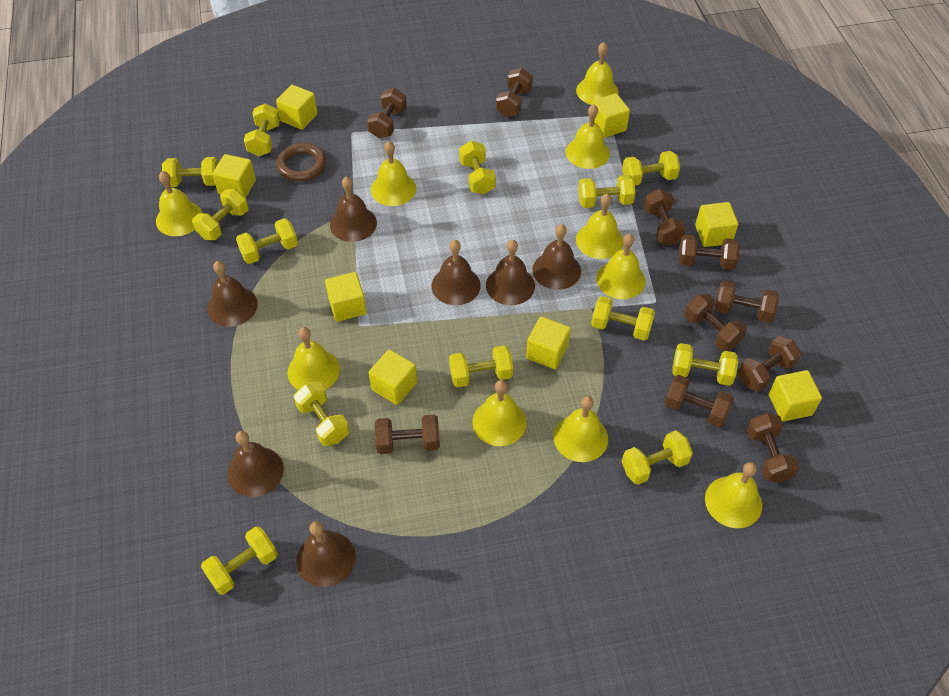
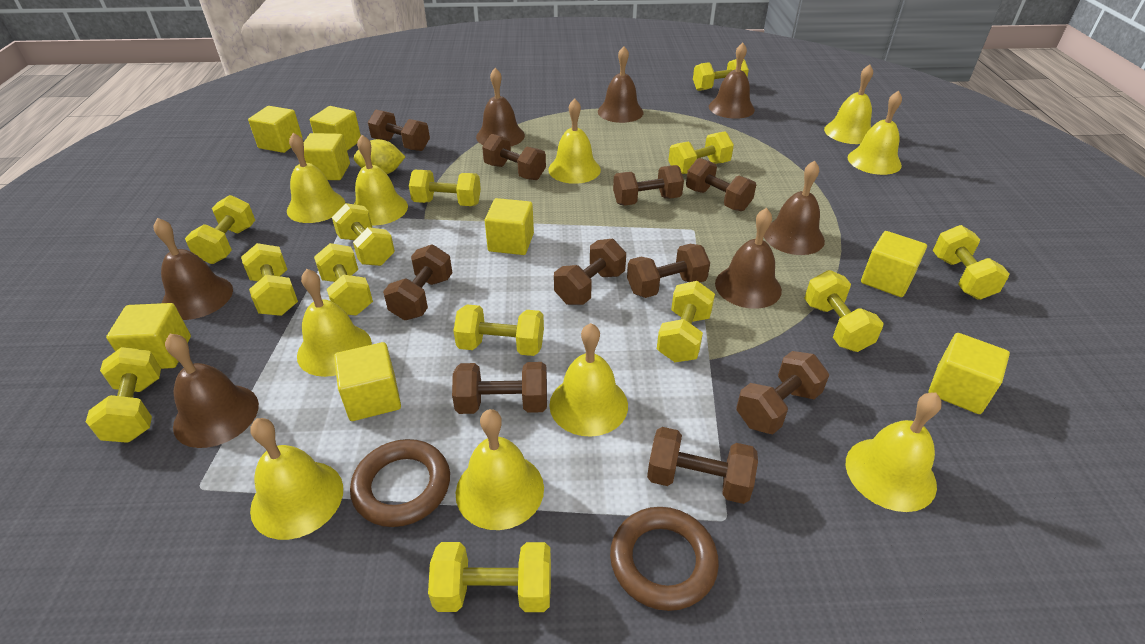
brown ring: 1 -> 2
yellow lemon: 0 -> 1

